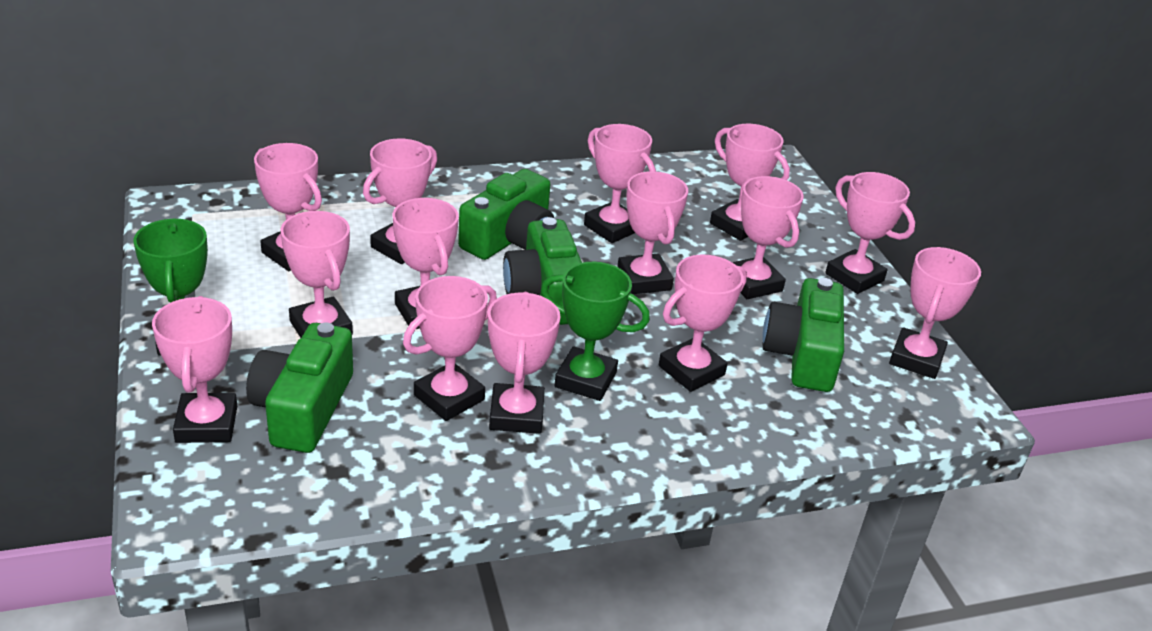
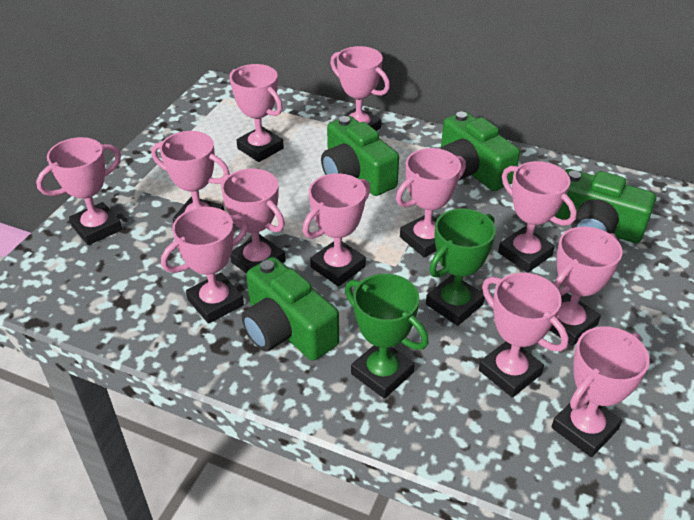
pink trophy: 14 -> 12

